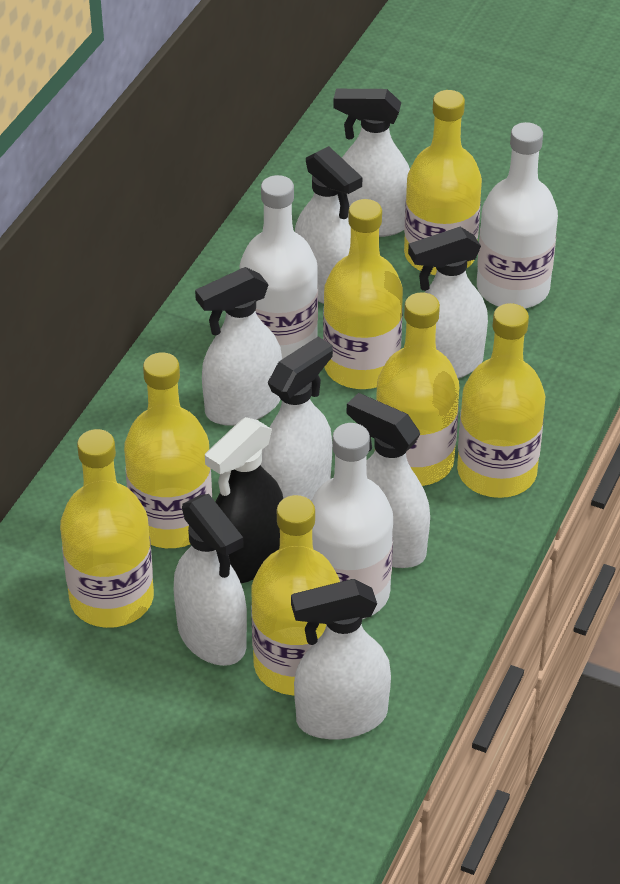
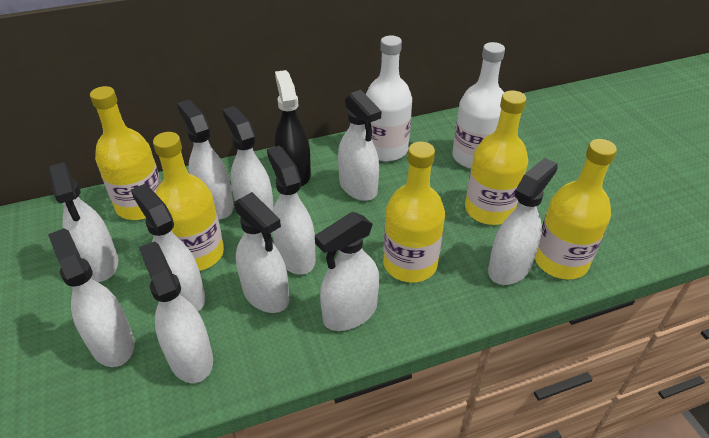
white bottle: 3 -> 2
white spray bottle: 8 -> 11
yellow bottle: 7 -> 5

